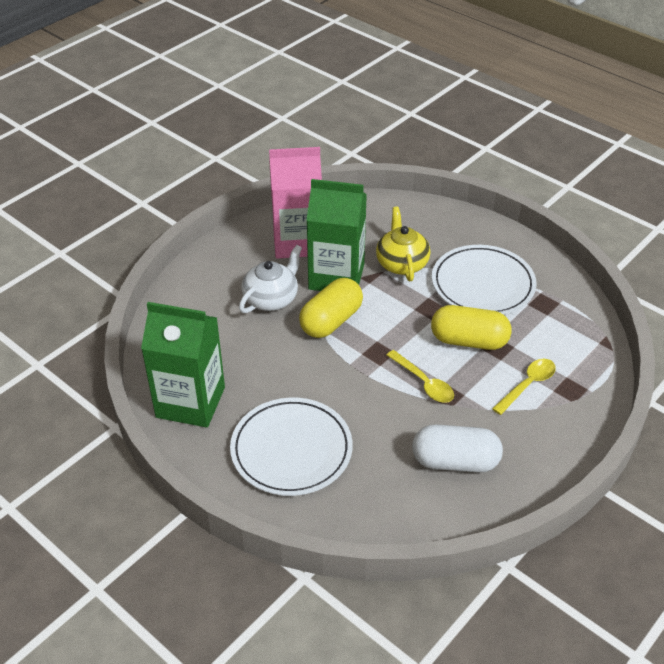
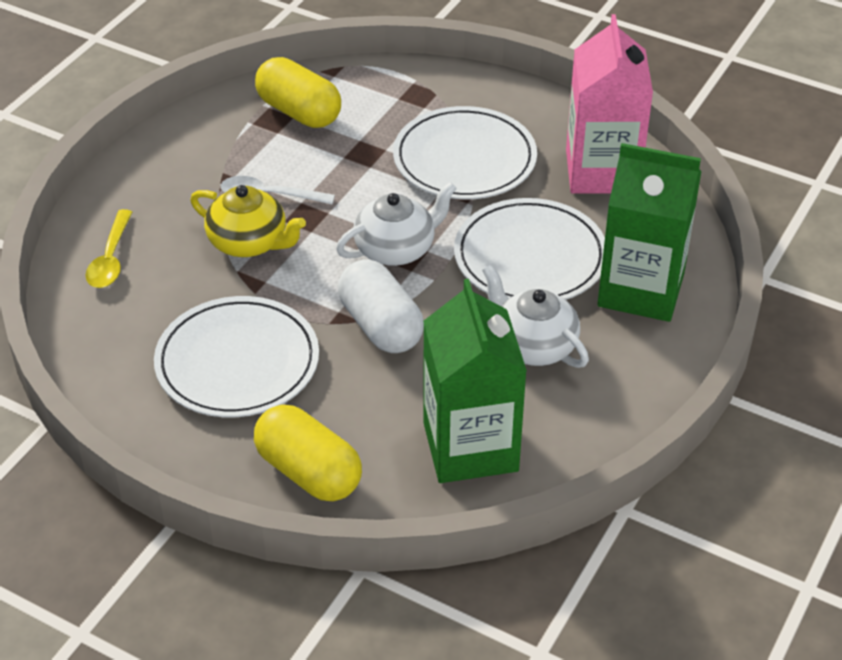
white plate: 2 -> 3
white spoon: 0 -> 1
white teapot: 1 -> 2
yellow spoon: 2 -> 1

